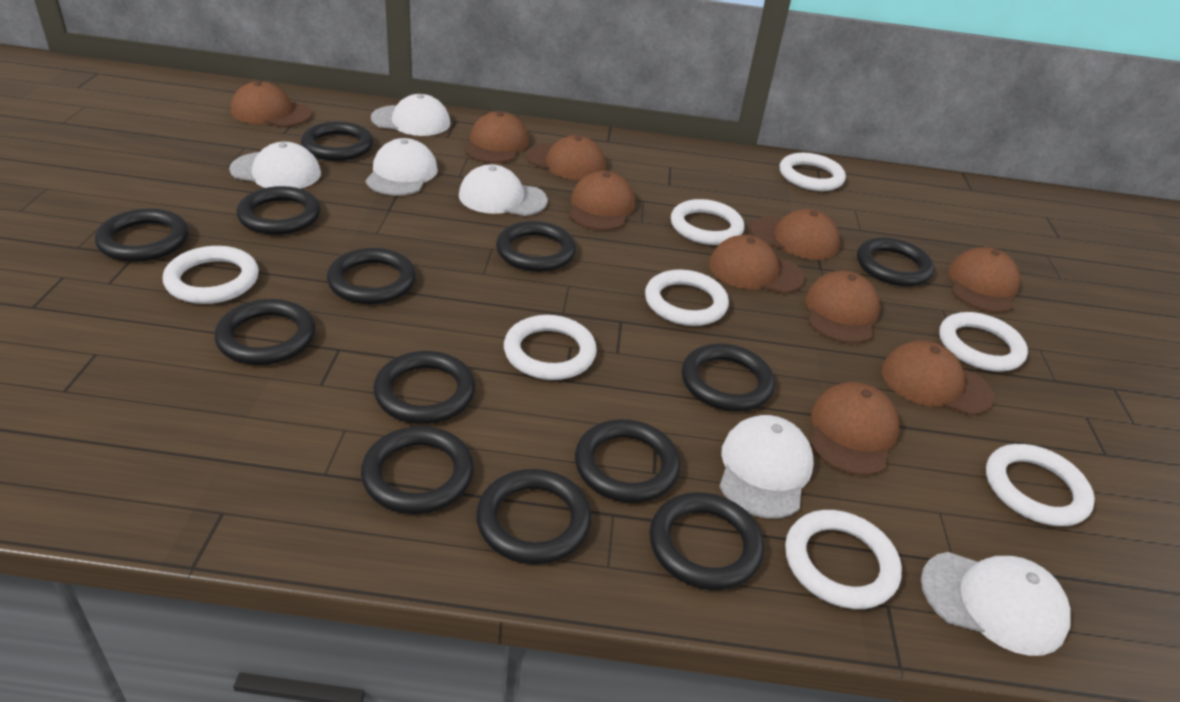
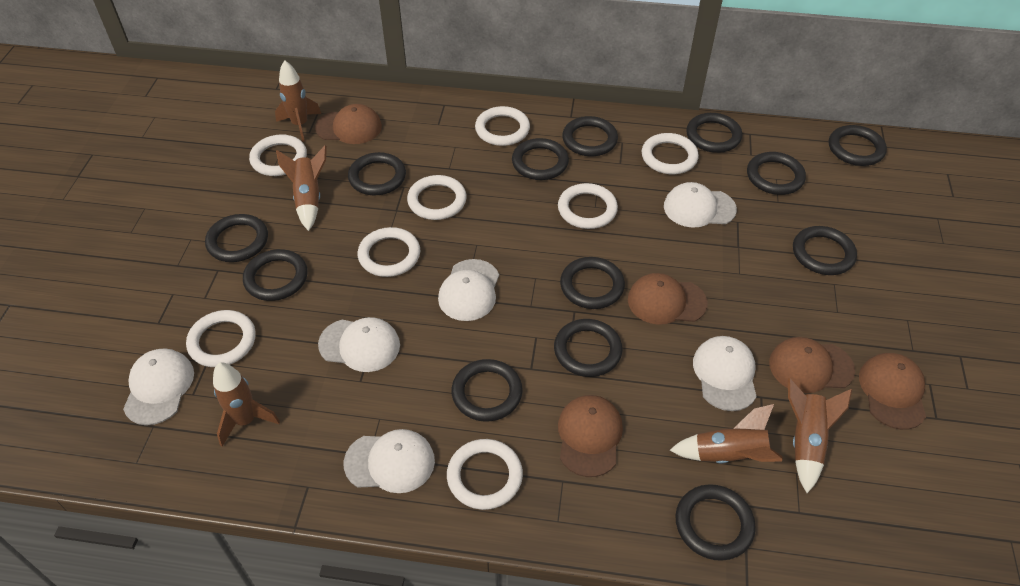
brown cap: 10 -> 5
brown rocket: 0 -> 5

